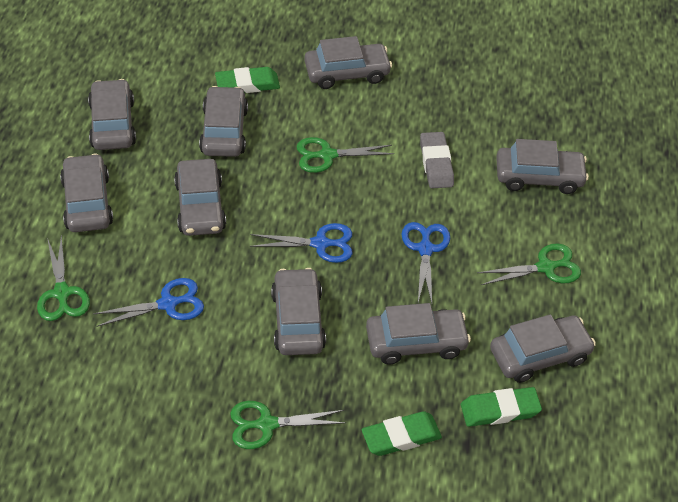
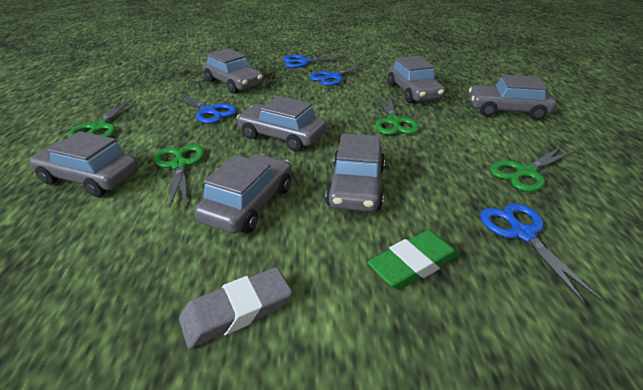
blue scissors: 3 -> 4
green eraser: 3 -> 1
grey car: 9 -> 7

